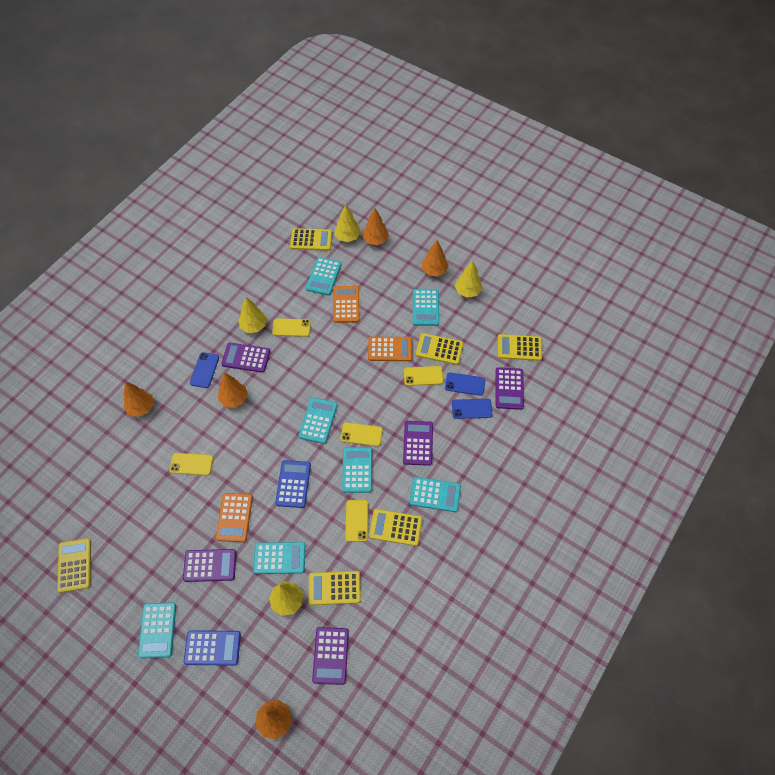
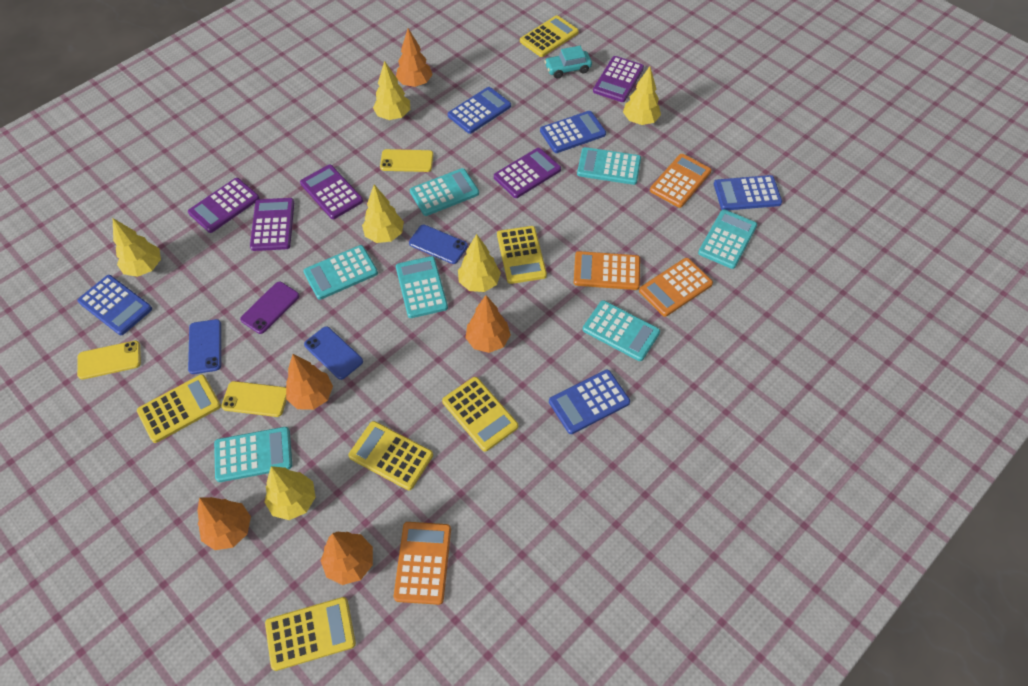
blue calculator: 2 -> 5
orange calculator: 3 -> 4
purple phone: 0 -> 1
turquoise car: 0 -> 1
yellow phone: 5 -> 3
yellow tree: 4 -> 6

